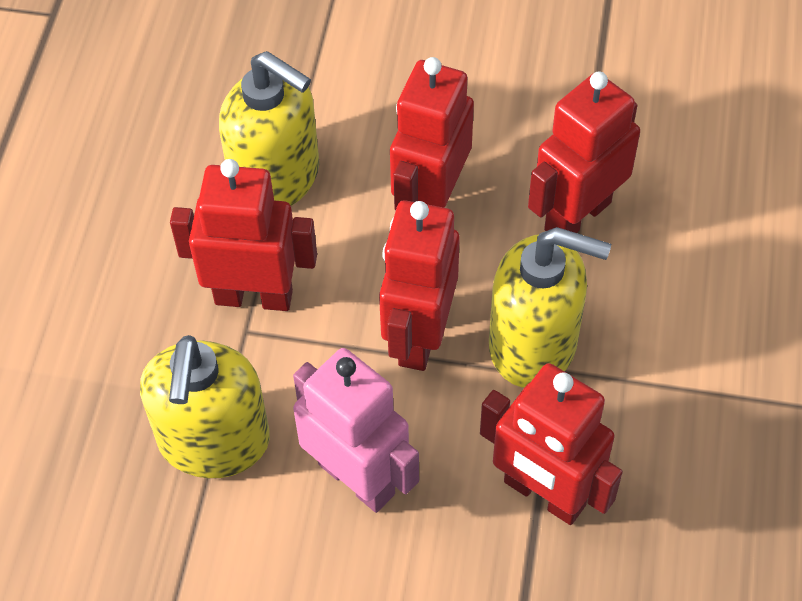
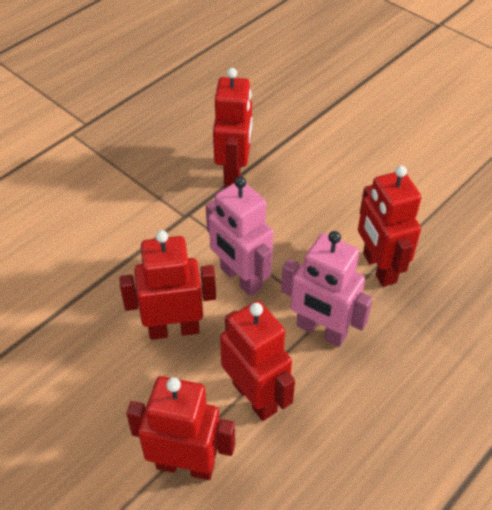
pink robot: 1 -> 2
yellow soap dispenser: 3 -> 0

